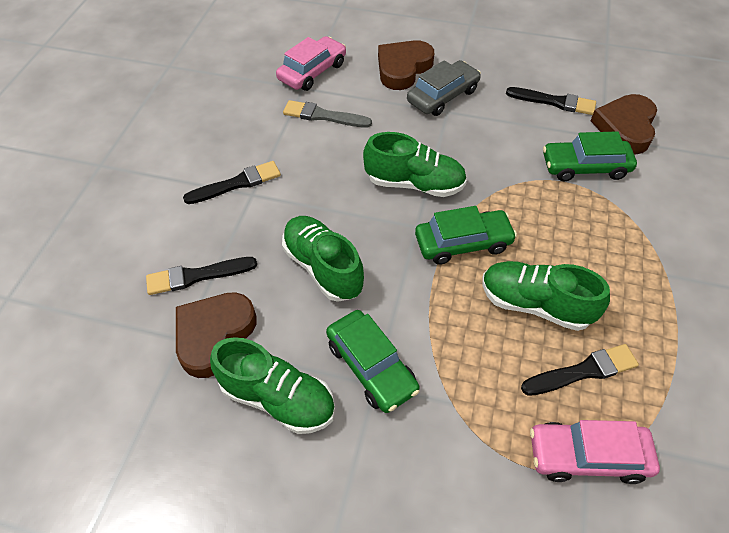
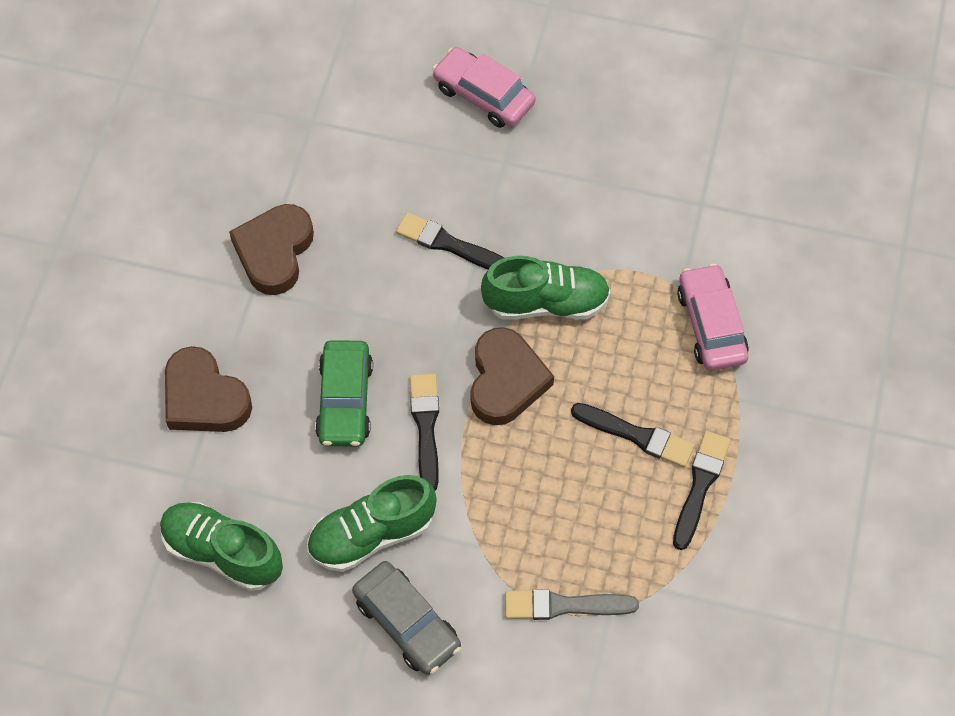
green car: 3 -> 1
green shoe: 4 -> 3

